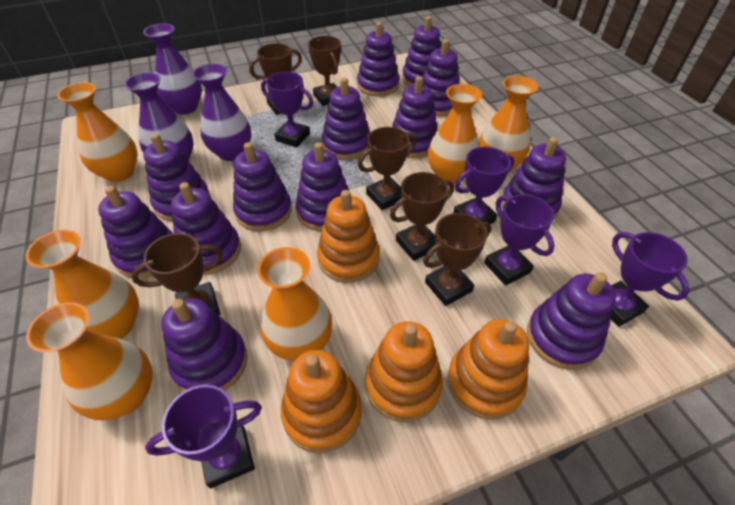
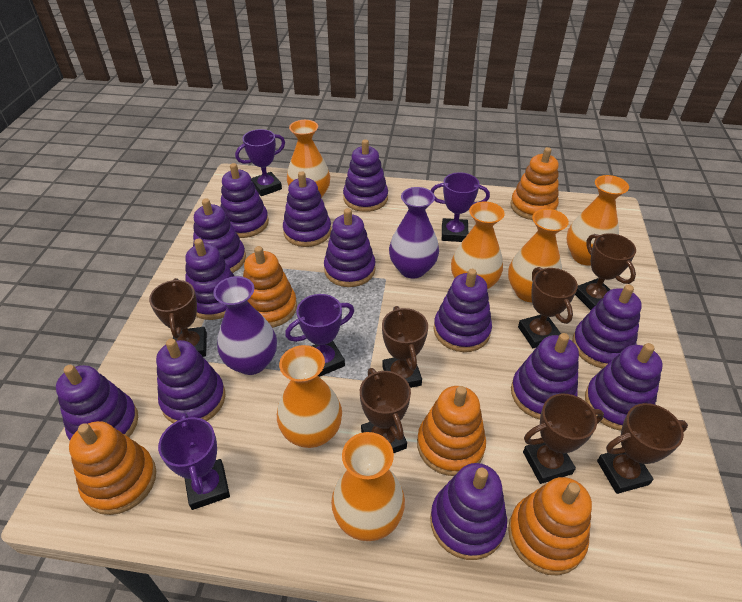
brown trophy: 6 -> 7
orange stacking toy: 4 -> 5
purple trophy: 5 -> 4
purple vase: 3 -> 2

